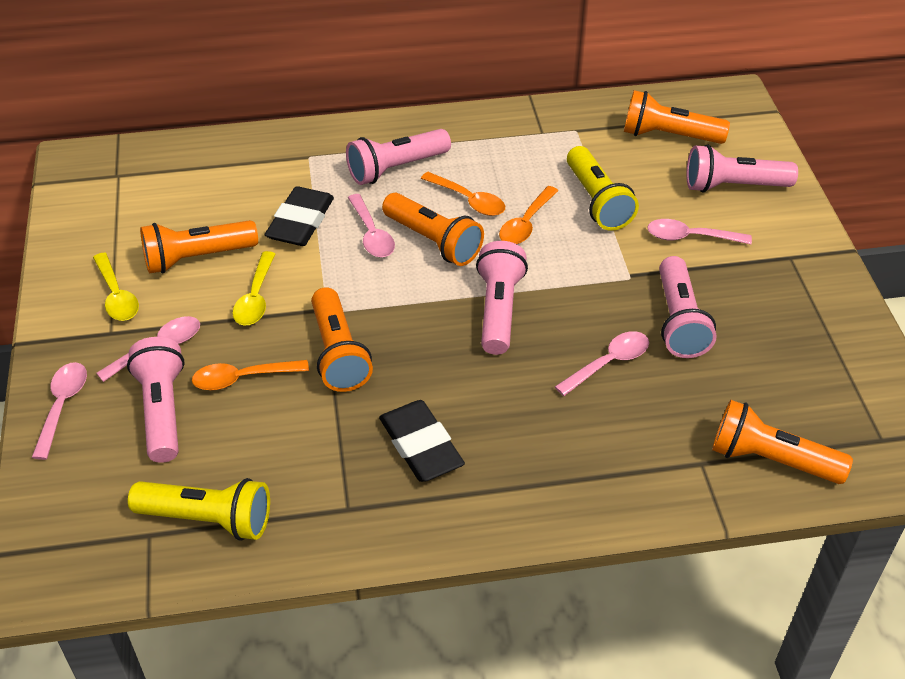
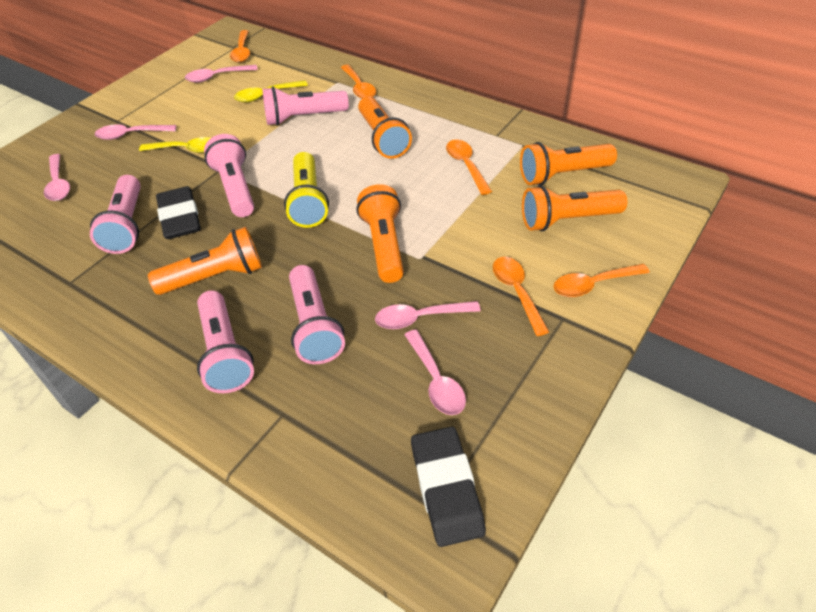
orange spoon: 3 -> 5
yellow flashlight: 2 -> 1

